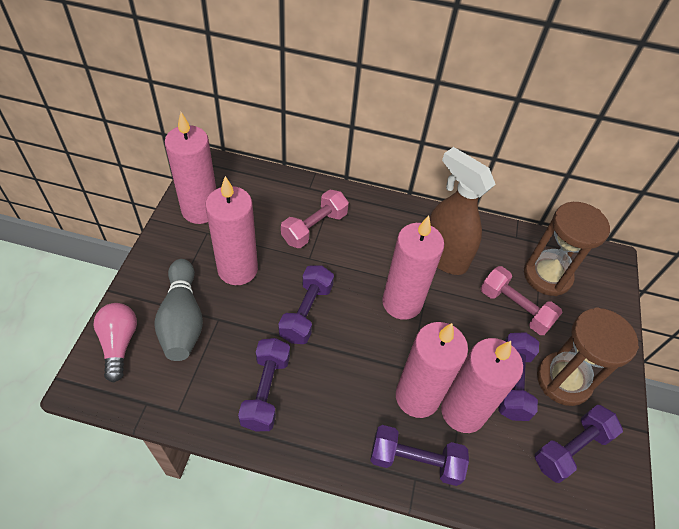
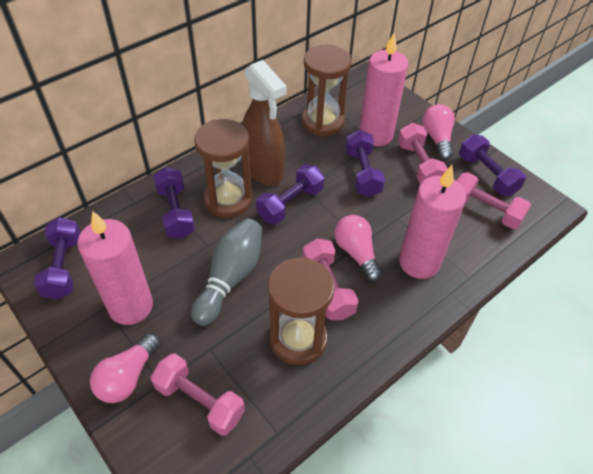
brown hourglass: 2 -> 3
pink candle: 5 -> 3
pink dumbbell: 2 -> 4
pink light bulb: 1 -> 3

